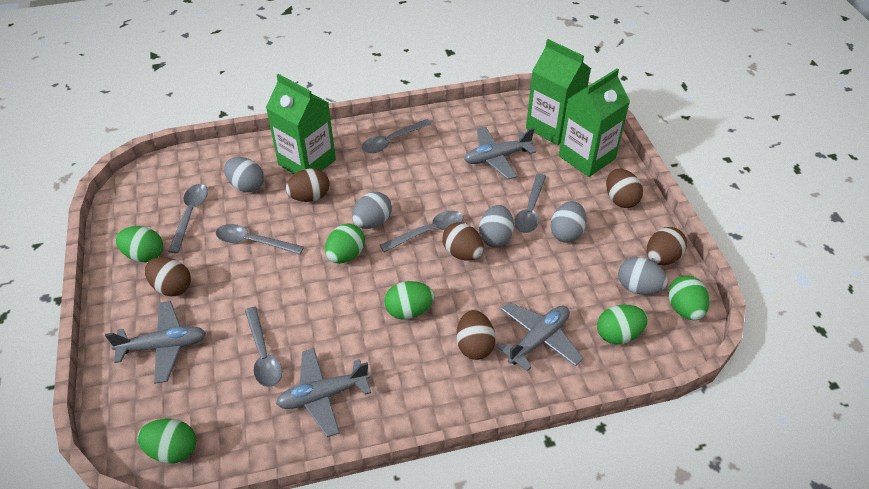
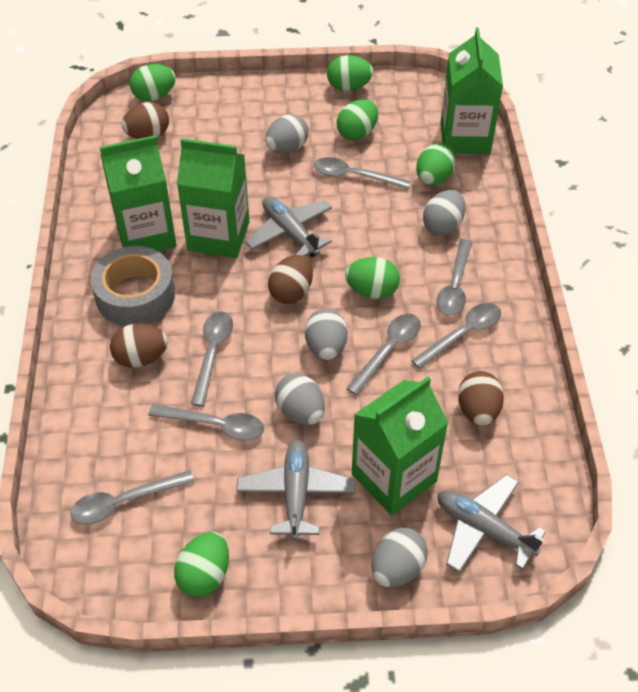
brown egg: 6 -> 4
green carton: 3 -> 4
grey plane: 4 -> 3
grey spoon: 6 -> 7
grey tape: 0 -> 1

